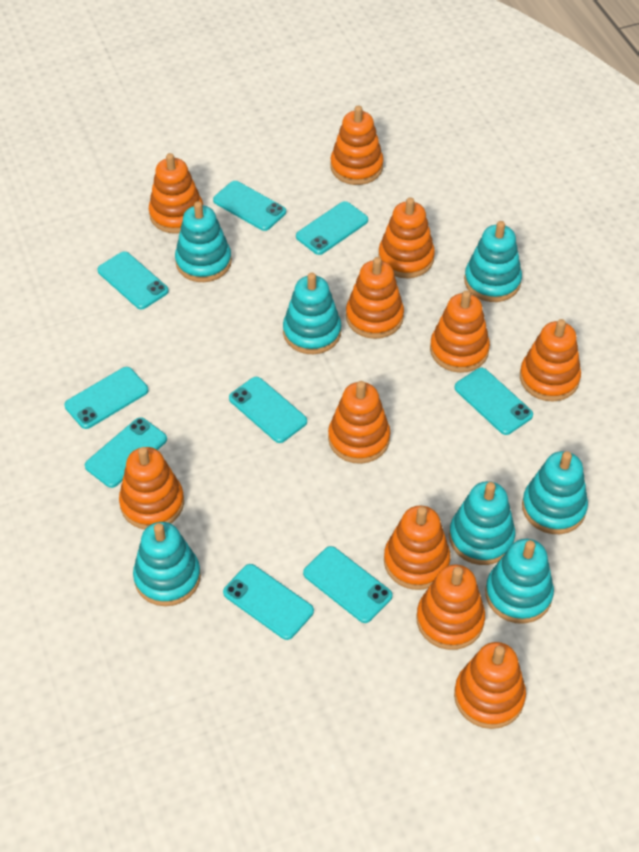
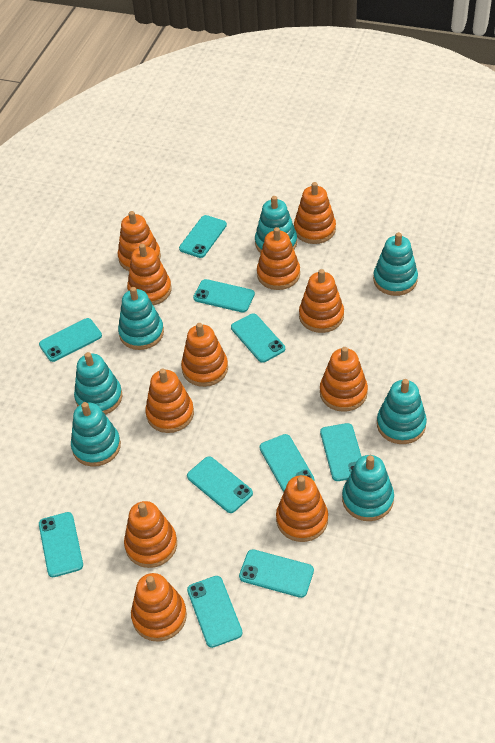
turquoise phone: 9 -> 10

